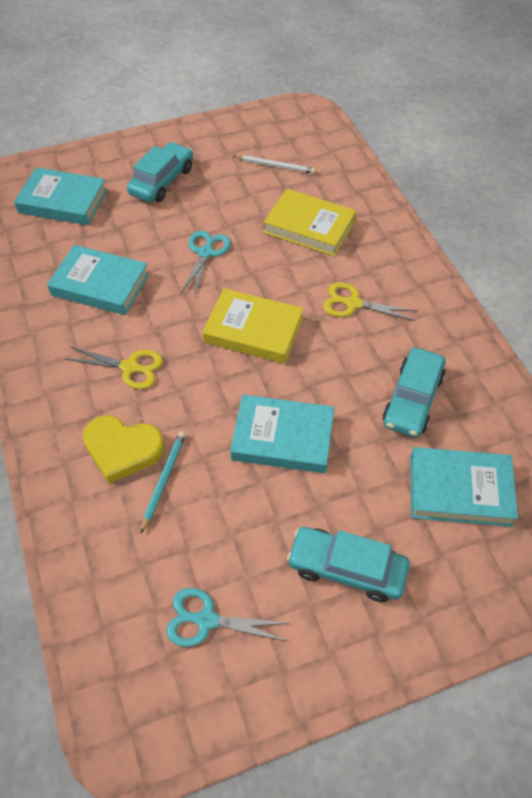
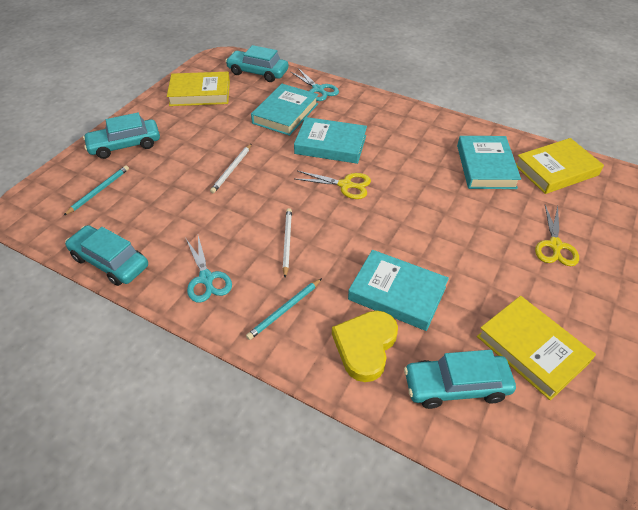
turquoise car: 3 -> 4
turquoise pencil: 1 -> 2
white pencil: 1 -> 2
yellow book: 2 -> 3

